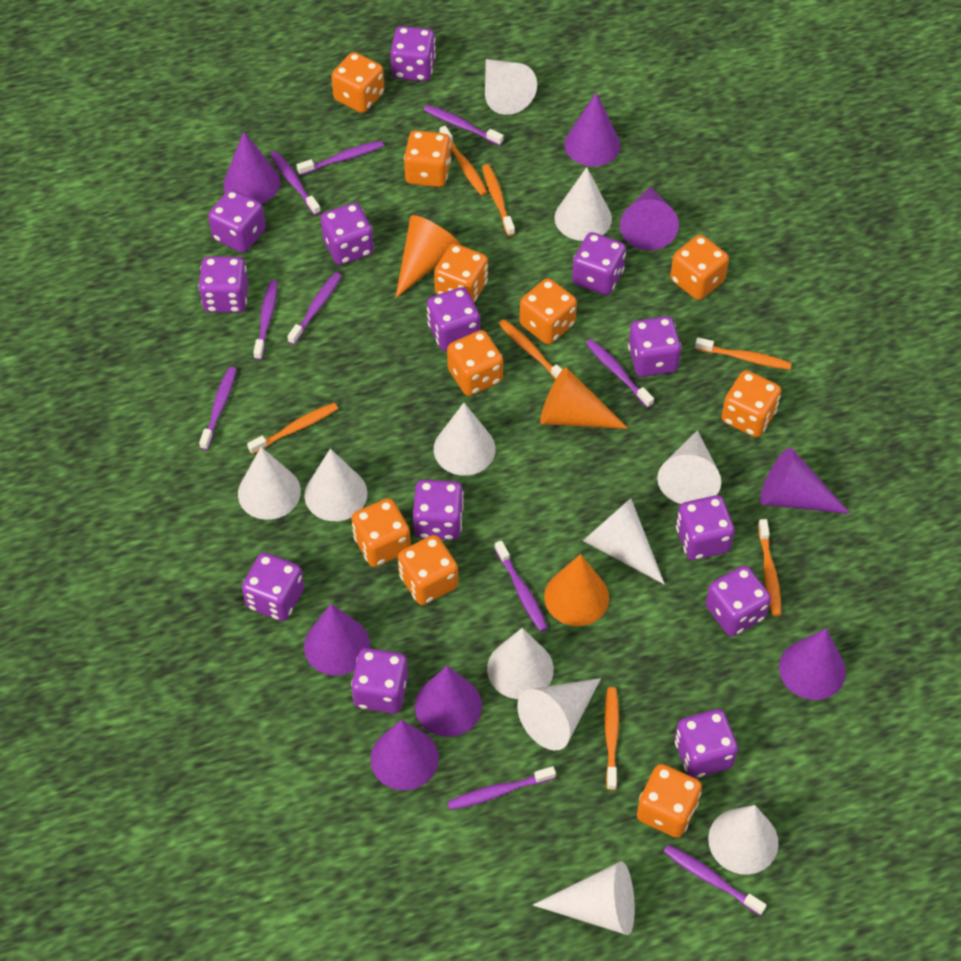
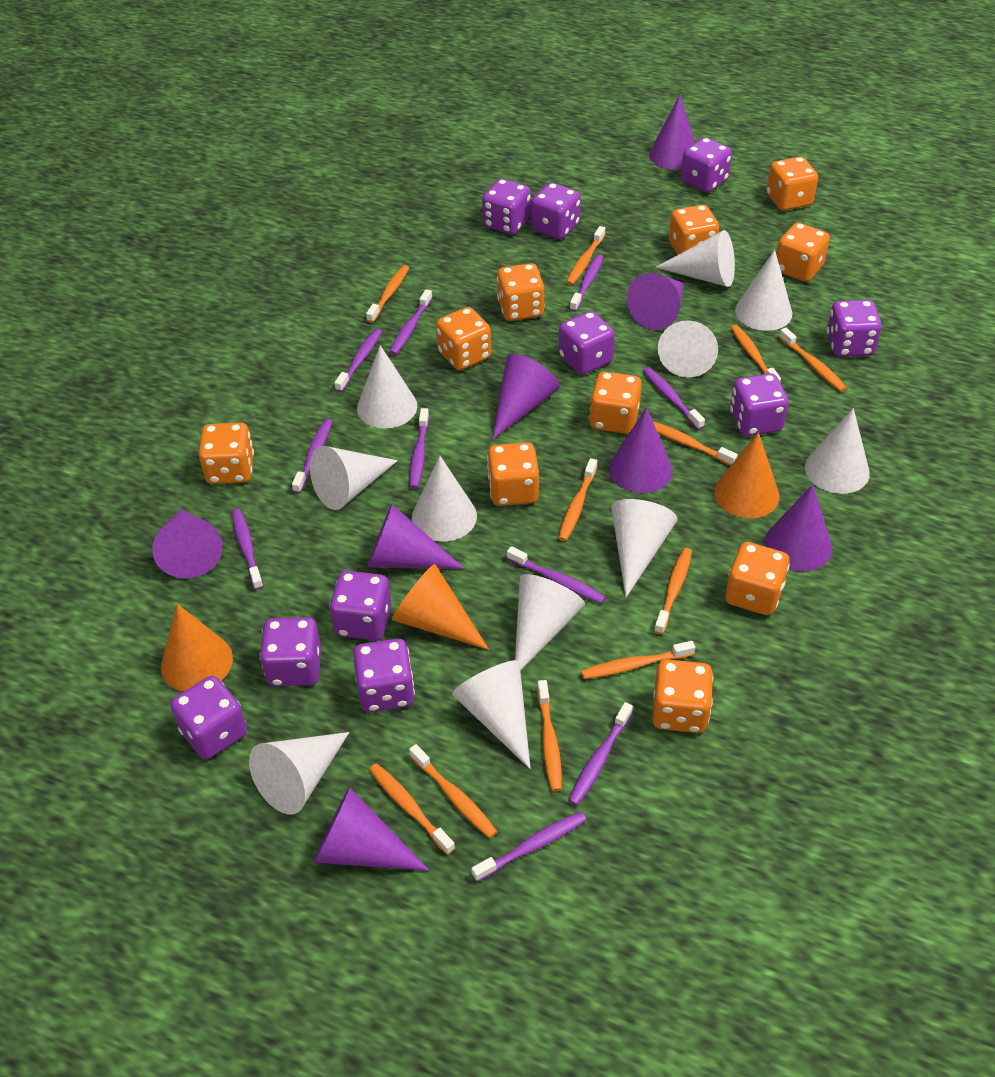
orange toothbrush: 7 -> 11
purple dice: 13 -> 10

